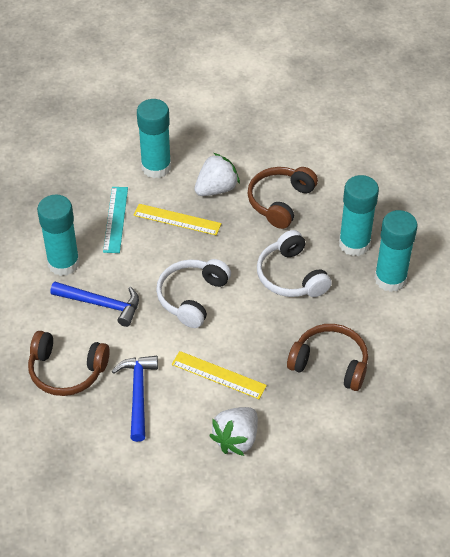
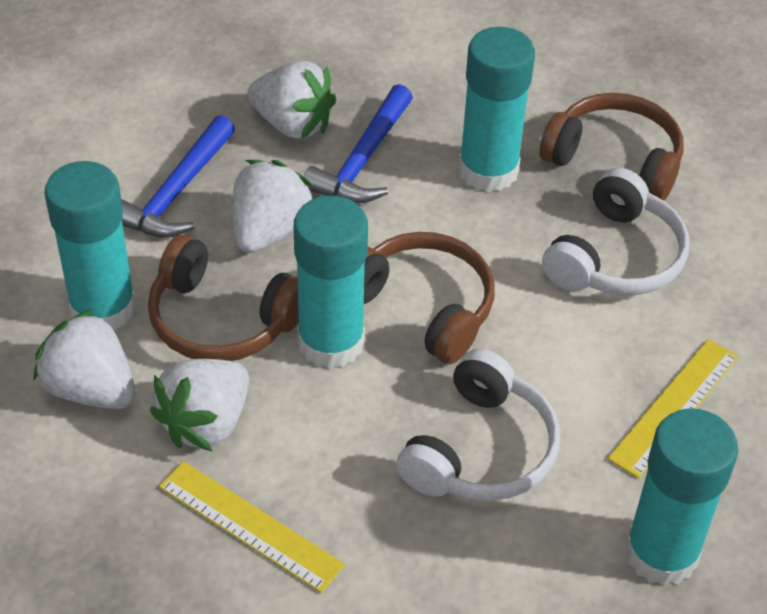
turquoise ruler: 1 -> 0
white strawberry: 2 -> 4

